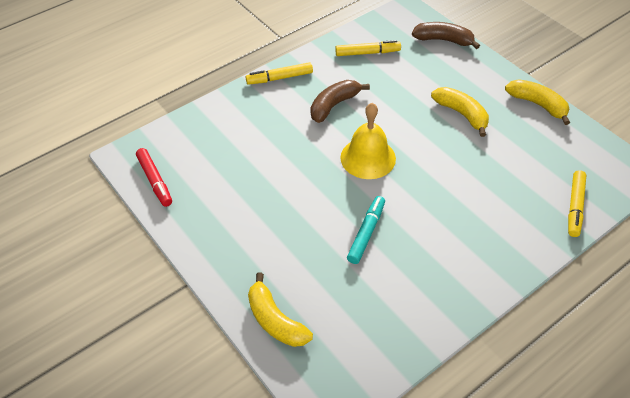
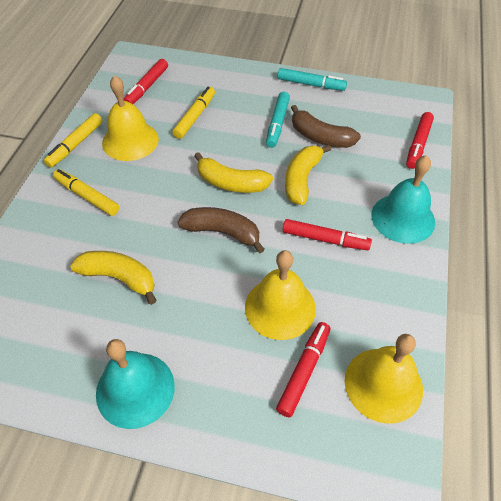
red marker: 1 -> 4
turquoise bell: 0 -> 2
turquoise marker: 1 -> 2
yellow bell: 1 -> 3

